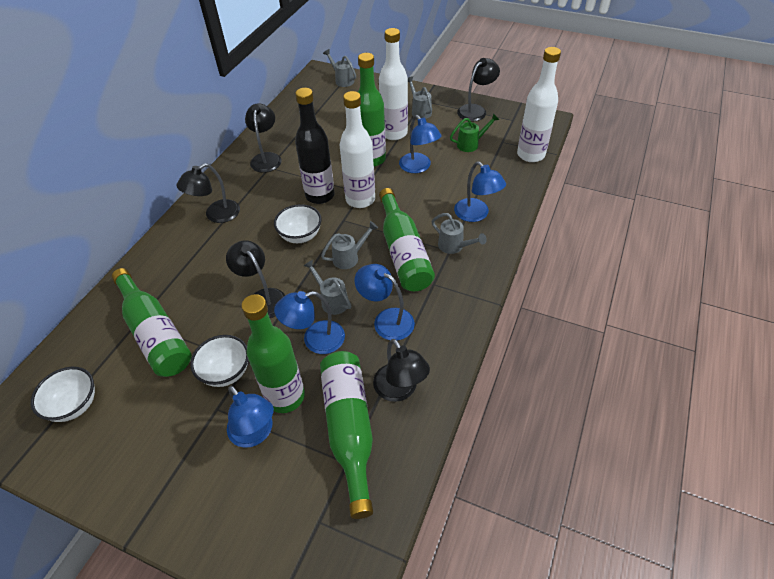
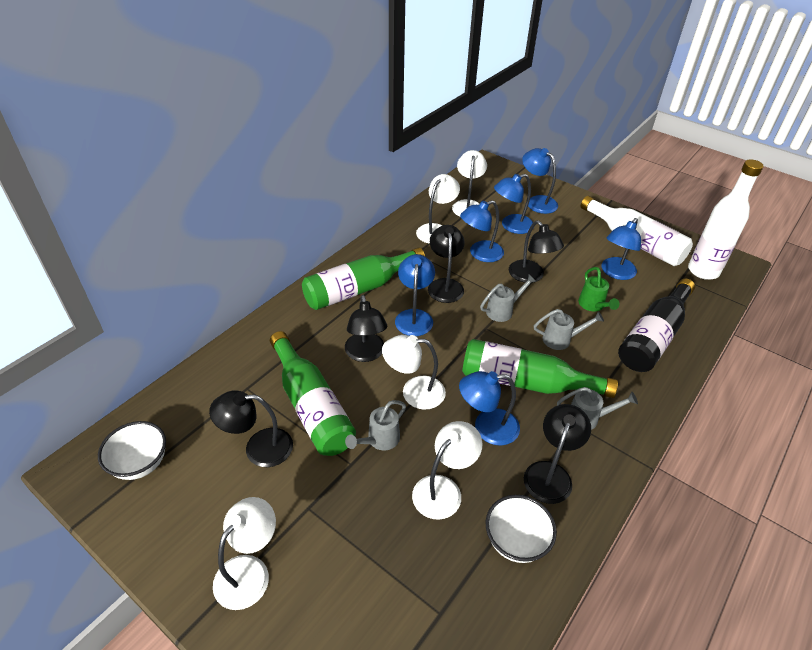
blue lamp: 5 -> 6
green bottle: 5 -> 3
grey watering can: 5 -> 4
white bottle: 3 -> 2
white bowl: 3 -> 2
white lamp: 0 -> 5

